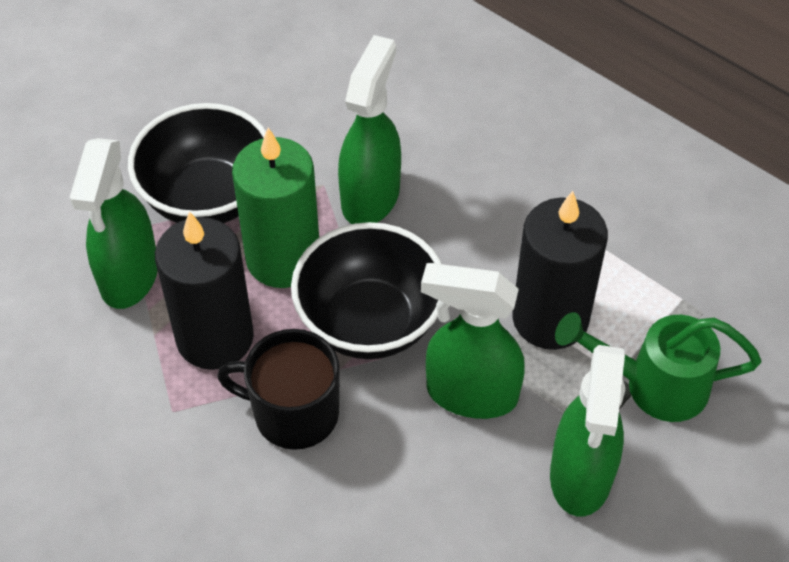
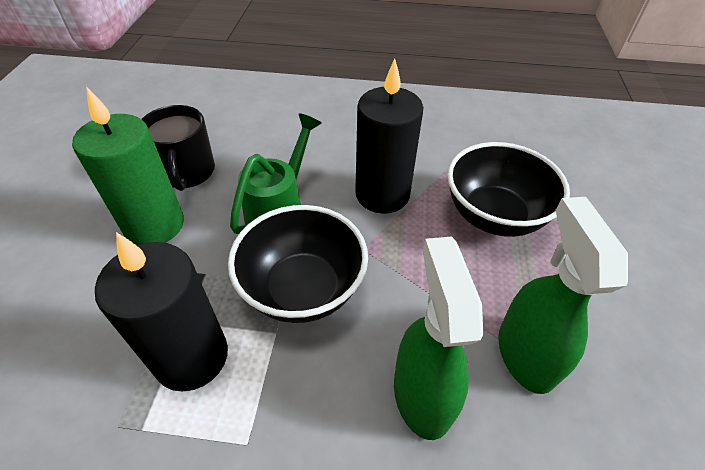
green spray bottle: 4 -> 2

